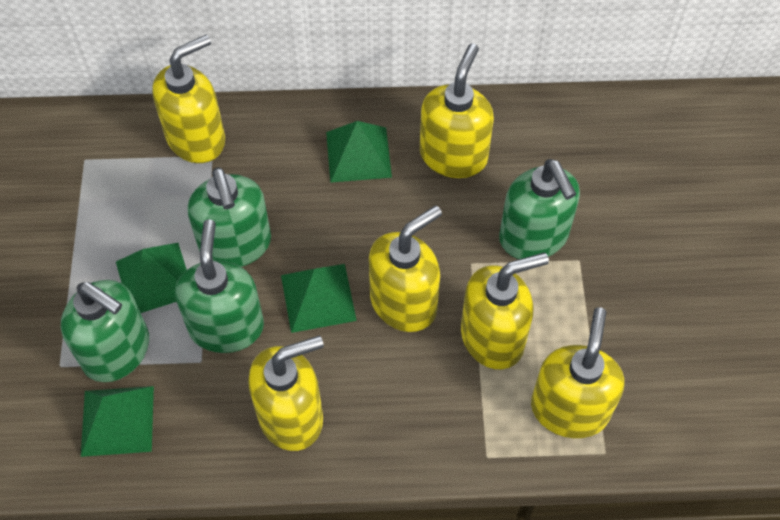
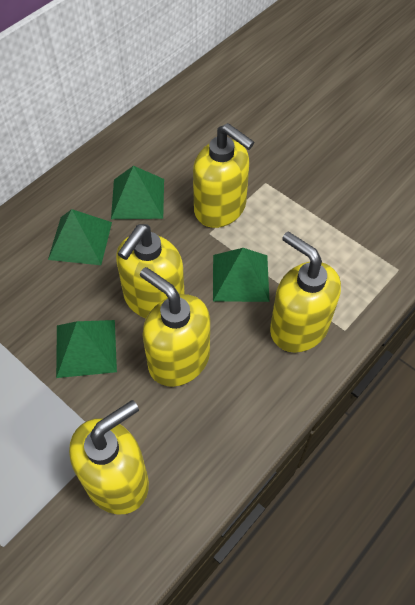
green soap dispenser: 4 -> 0
yellow soap dispenser: 6 -> 5

